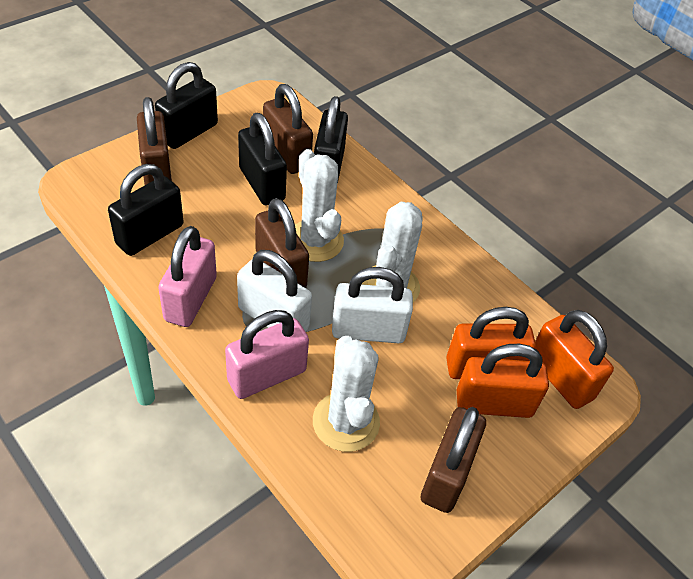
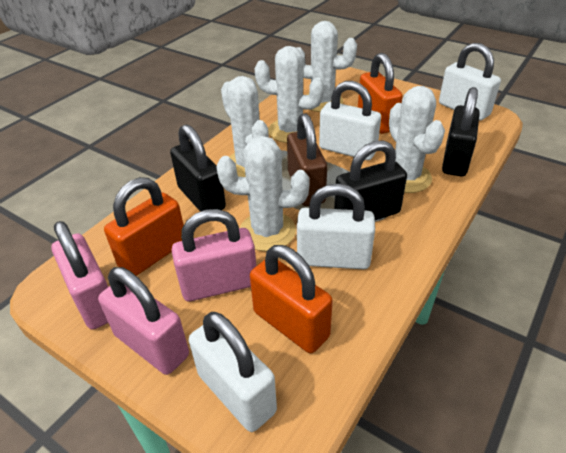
black padlock: 4 -> 3
brown padlock: 4 -> 1
pink padlock: 2 -> 3
white cactus: 3 -> 5
white padlock: 2 -> 4

